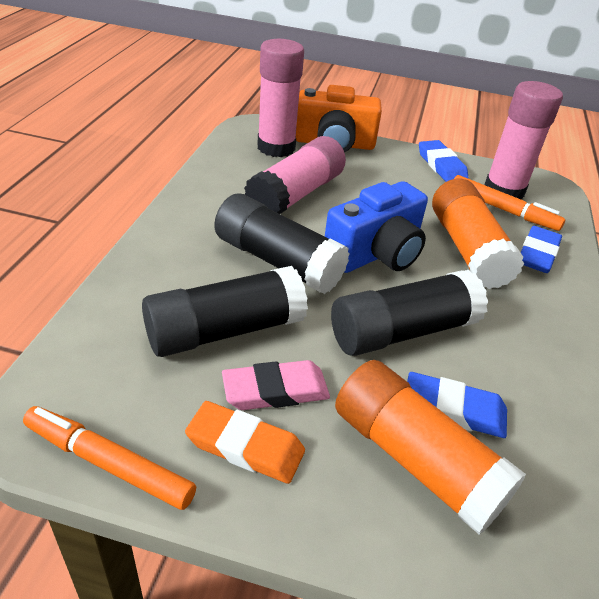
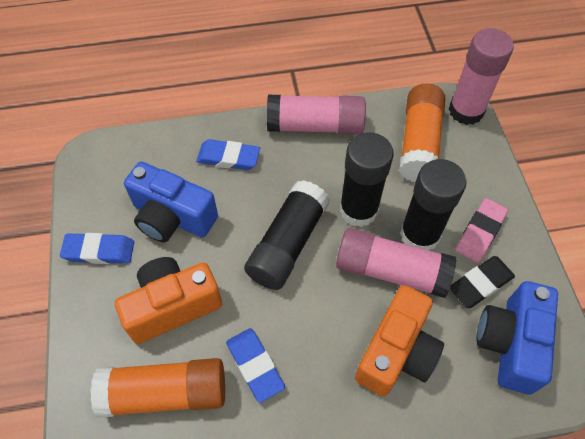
black eraser: 0 -> 1
blue camera: 1 -> 2
orange camera: 1 -> 2
orange eraser: 1 -> 0
orange marker: 2 -> 0

